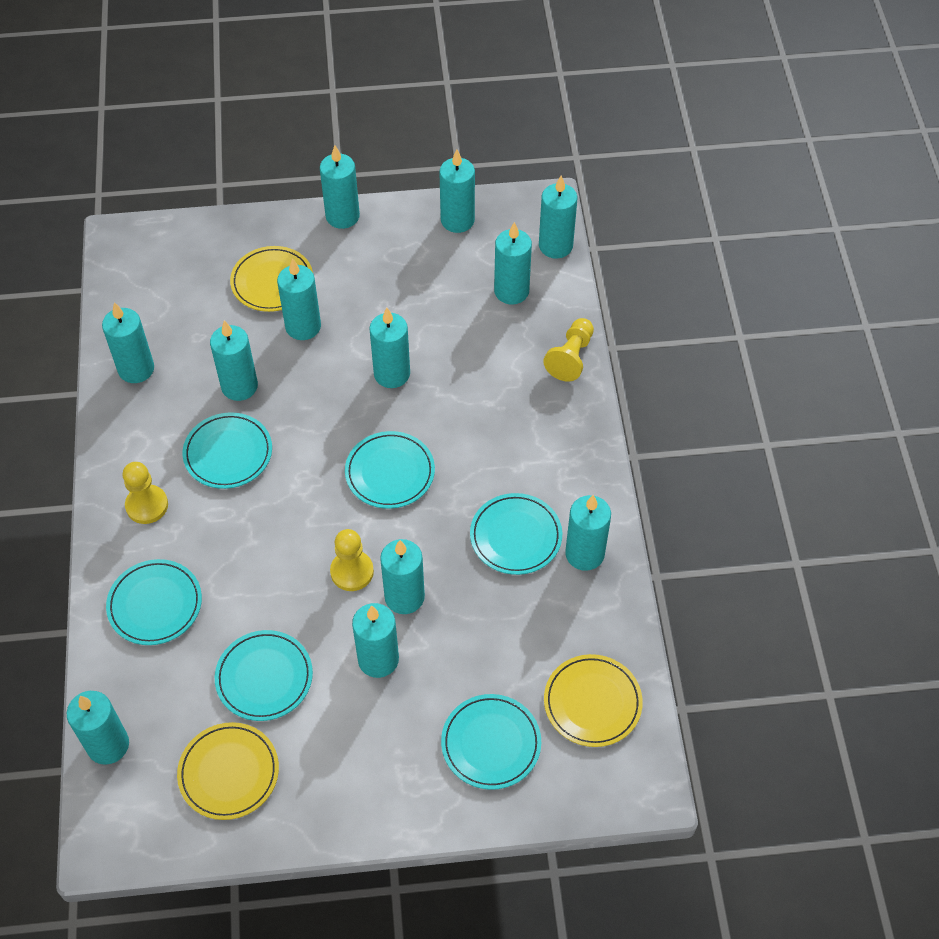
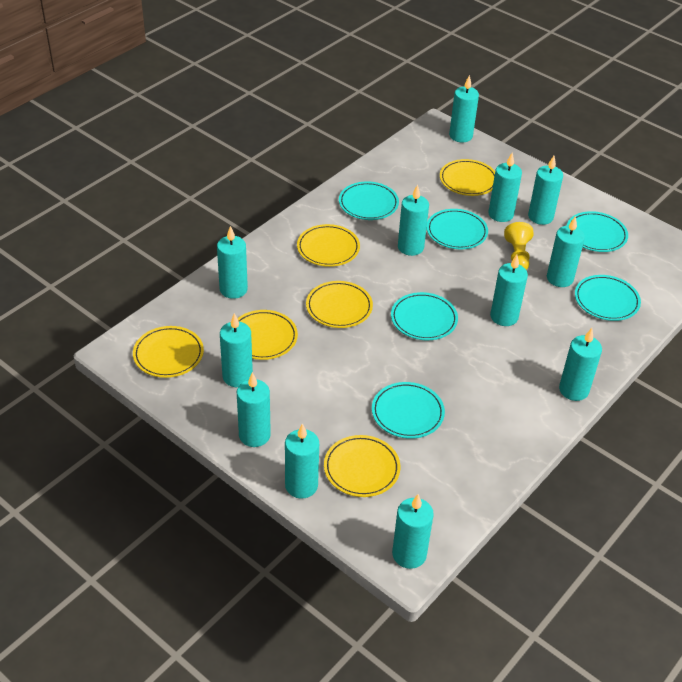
yellow pawn: 3 -> 1
yellow plate: 3 -> 6

